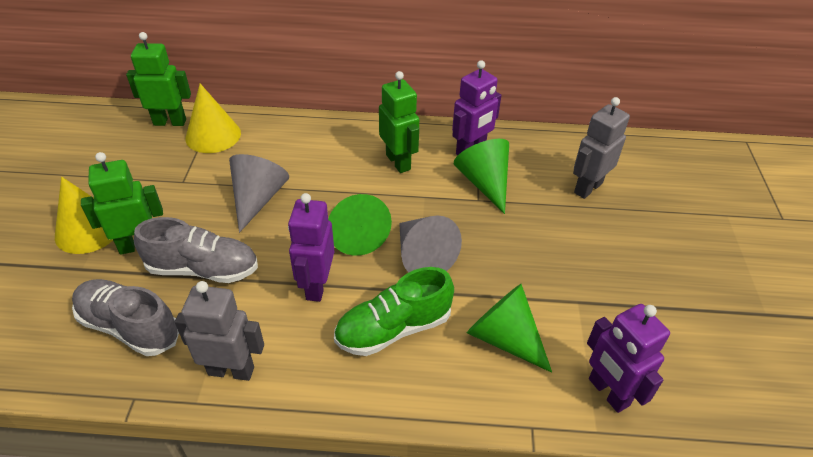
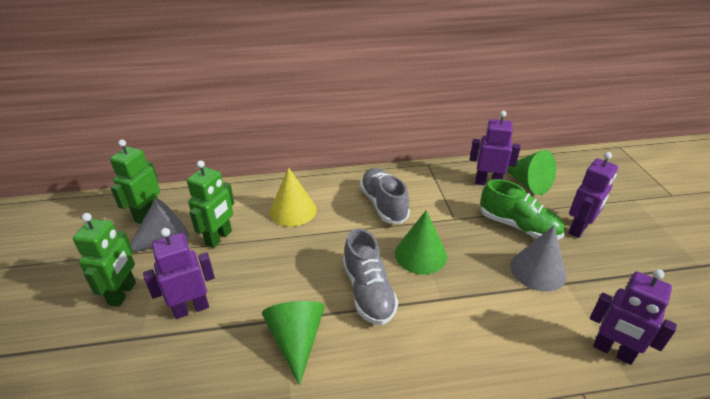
grey robot: 2 -> 0
purple robot: 3 -> 4
yellow cone: 2 -> 1

